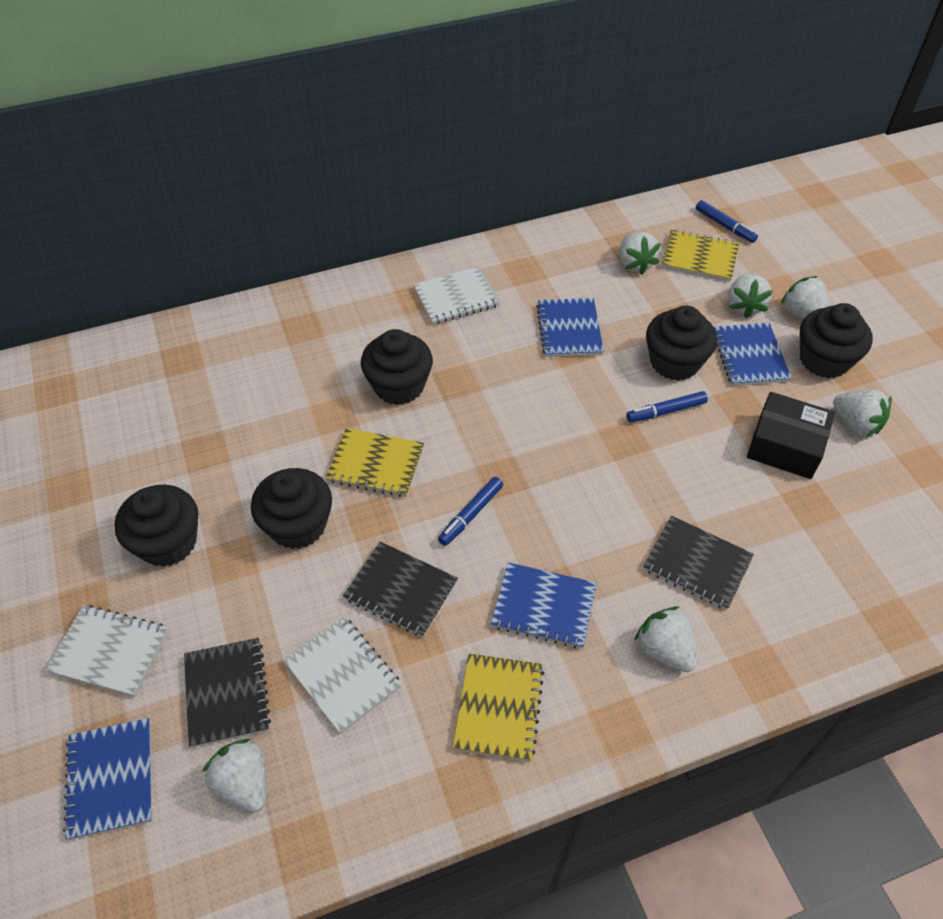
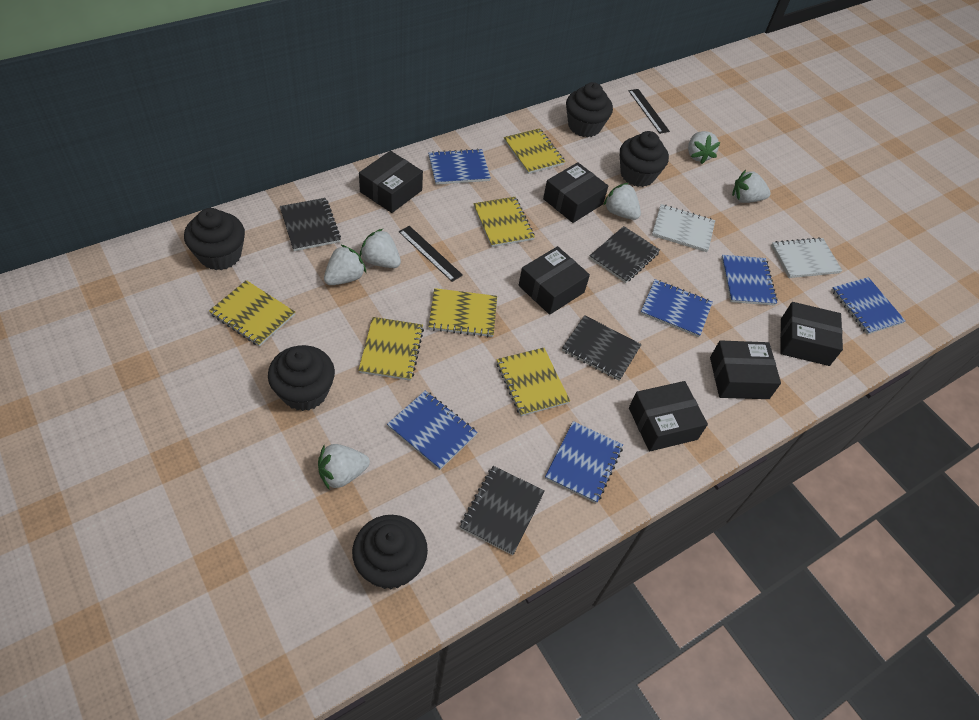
black box: 1 -> 6
black notebook: 3 -> 4
black ruler: 0 -> 2
blue marker: 3 -> 0
blue notebook: 4 -> 6
white notebook: 3 -> 2
yellow notebook: 3 -> 6

